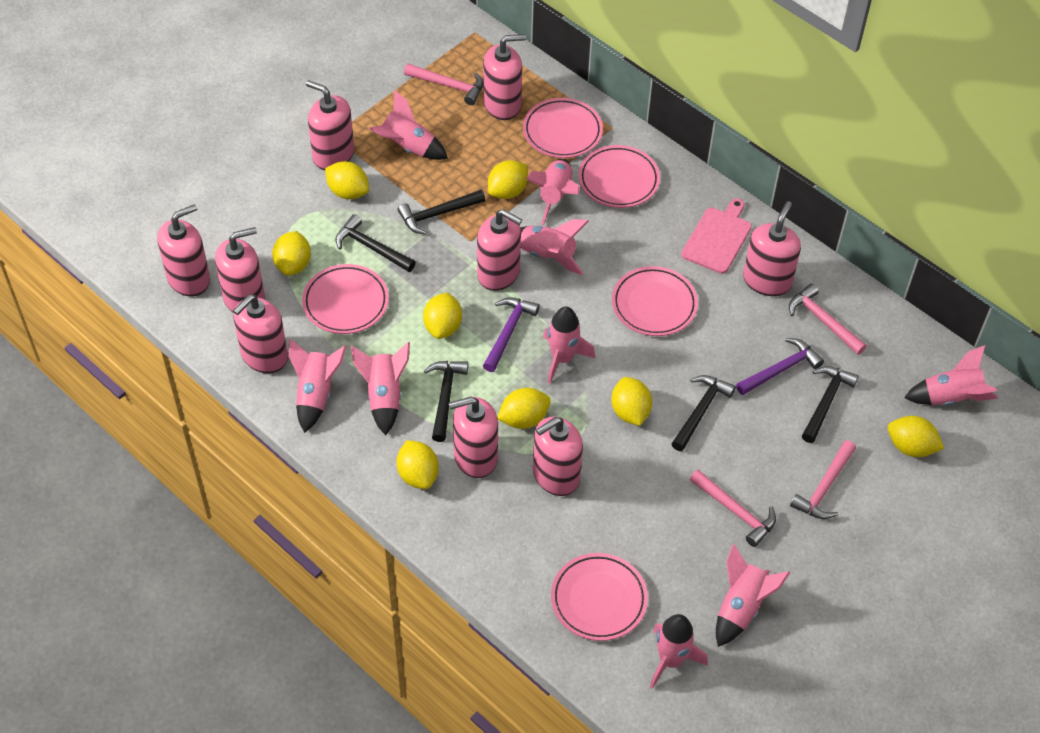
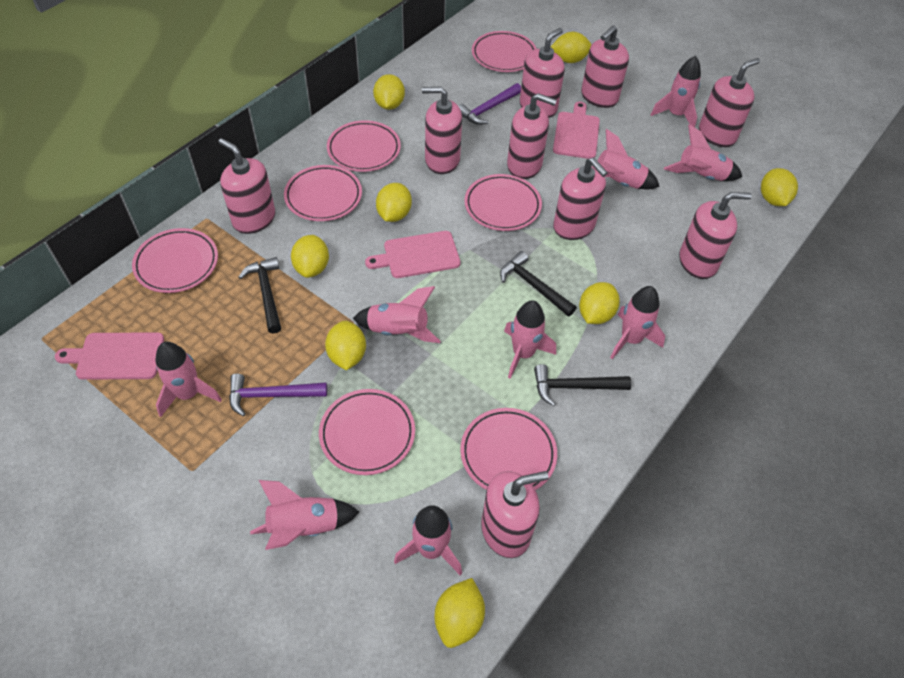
black hammer: 5 -> 3
pink cutting board: 1 -> 3
pink hammer: 4 -> 0
pink plate: 5 -> 7

